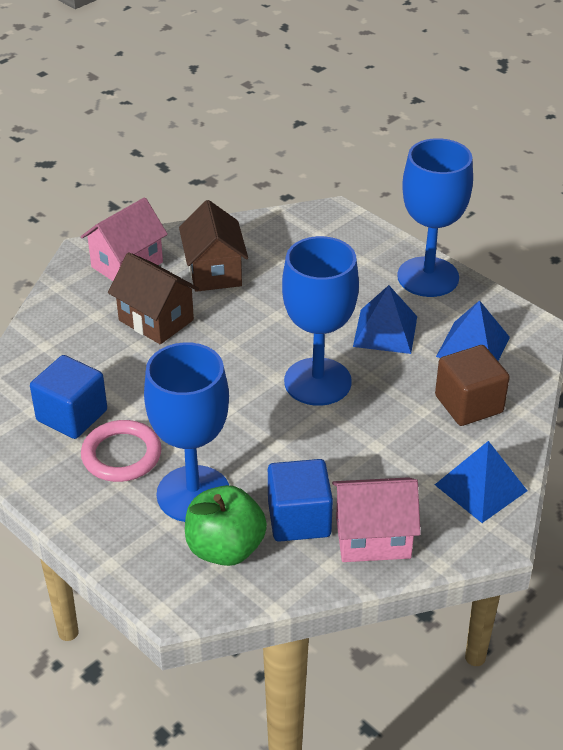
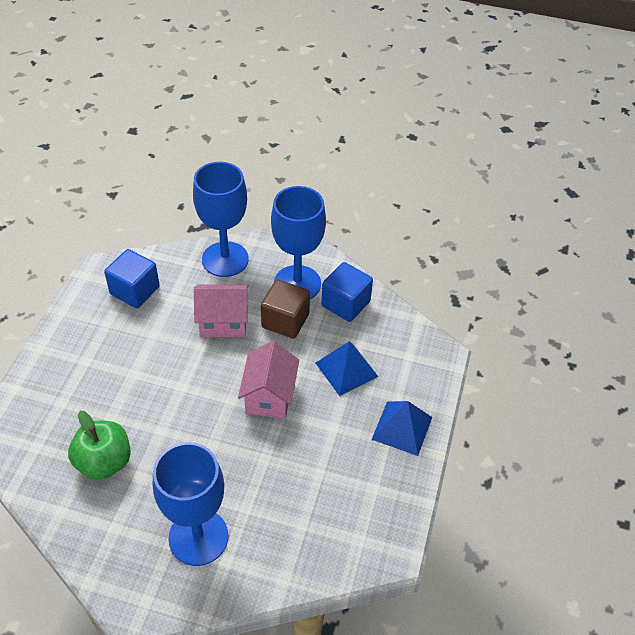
blue pyramid: 3 -> 2
brown house: 2 -> 0
pink ring: 1 -> 0

